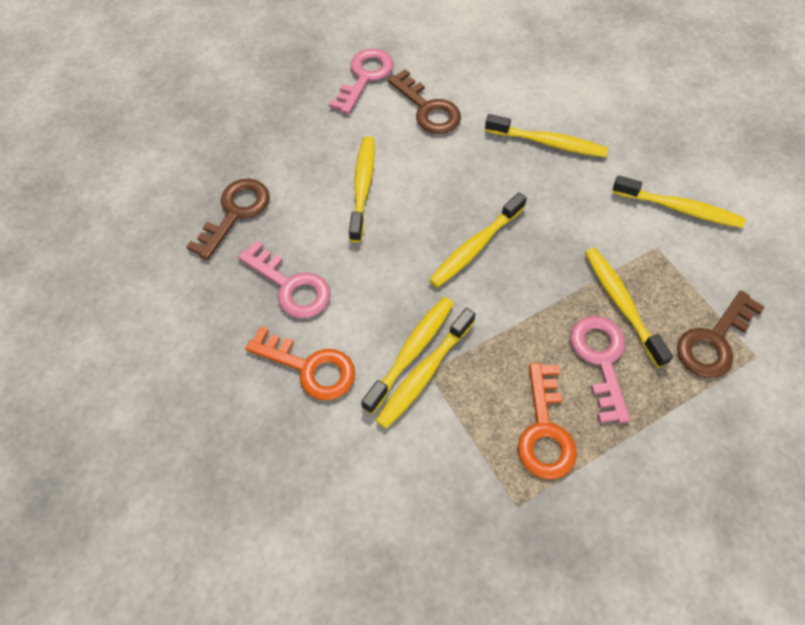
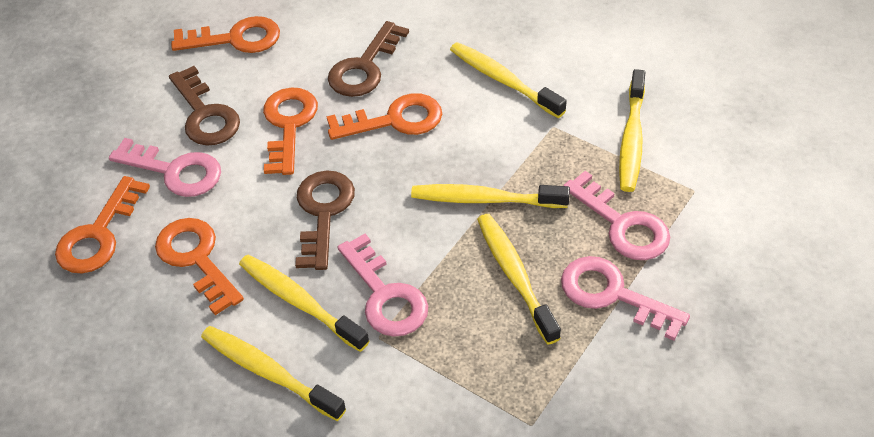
orange key: 2 -> 5
pink key: 3 -> 4
yellow toothbrush: 7 -> 6

